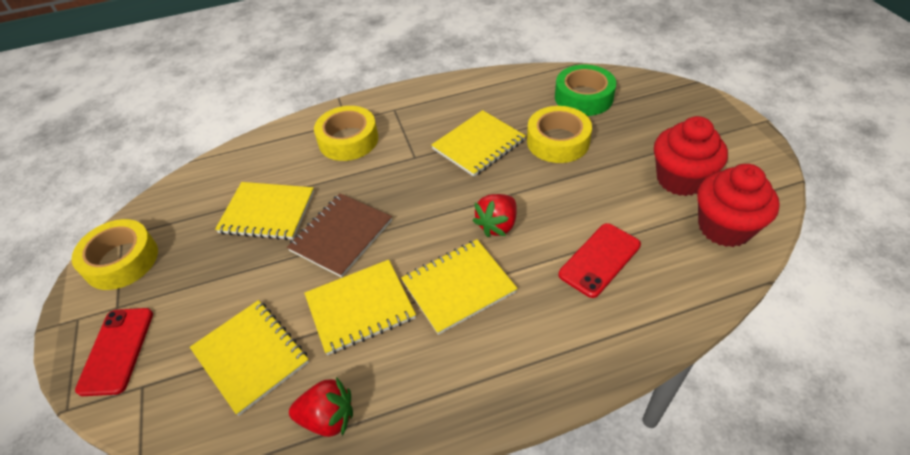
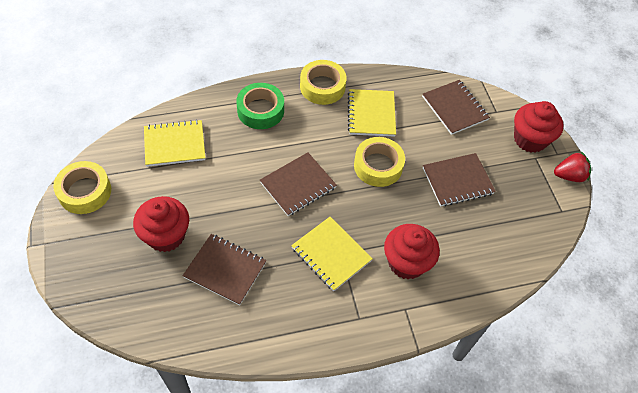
brown notebook: 1 -> 4
red cupcake: 2 -> 3
red phone: 2 -> 0
red strawberry: 2 -> 1
yellow notebook: 5 -> 3

